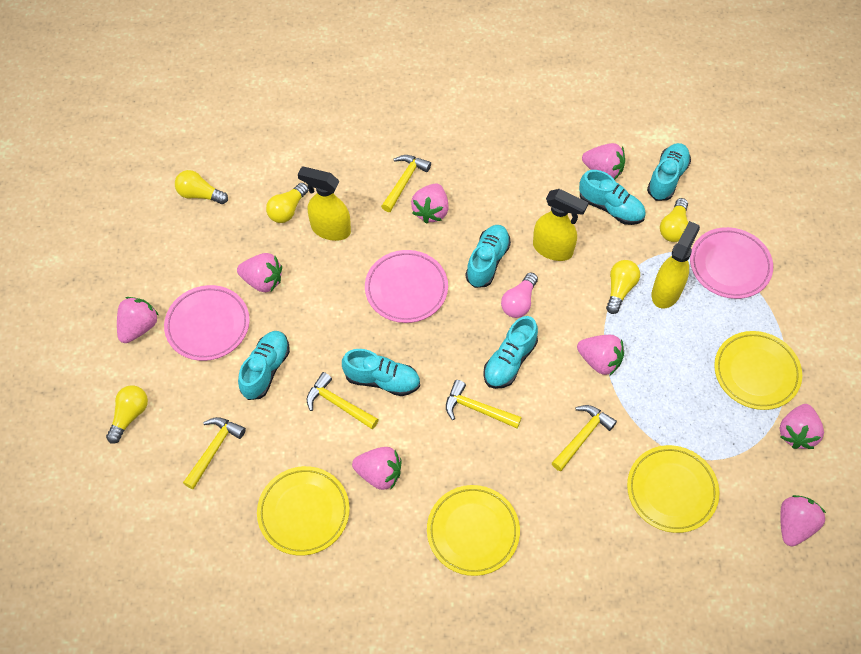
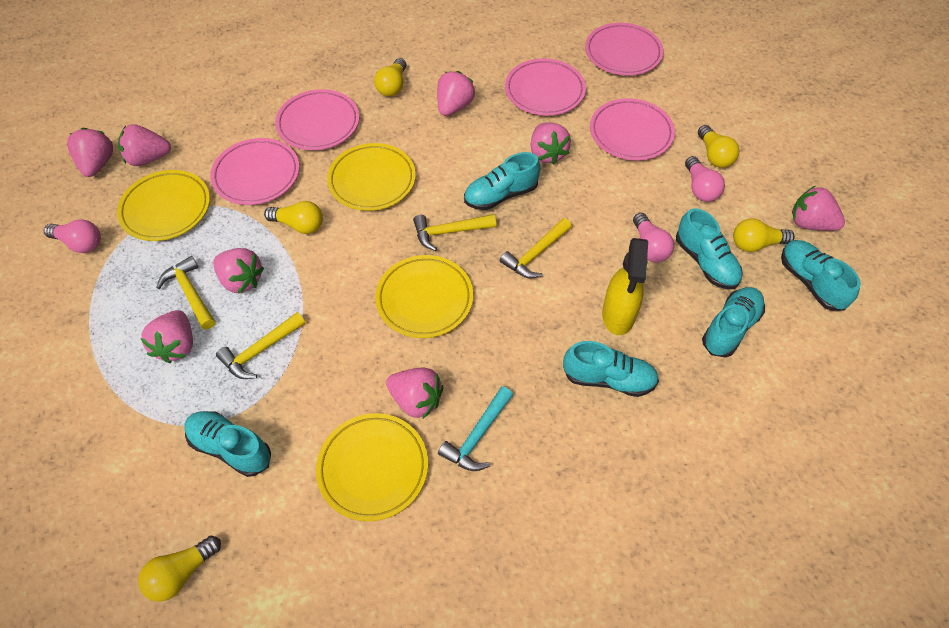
pink light bulb: 1 -> 3
pink plate: 3 -> 5
turquoise hammer: 0 -> 1
yellow hammer: 5 -> 4
yellow spray bottle: 3 -> 1

